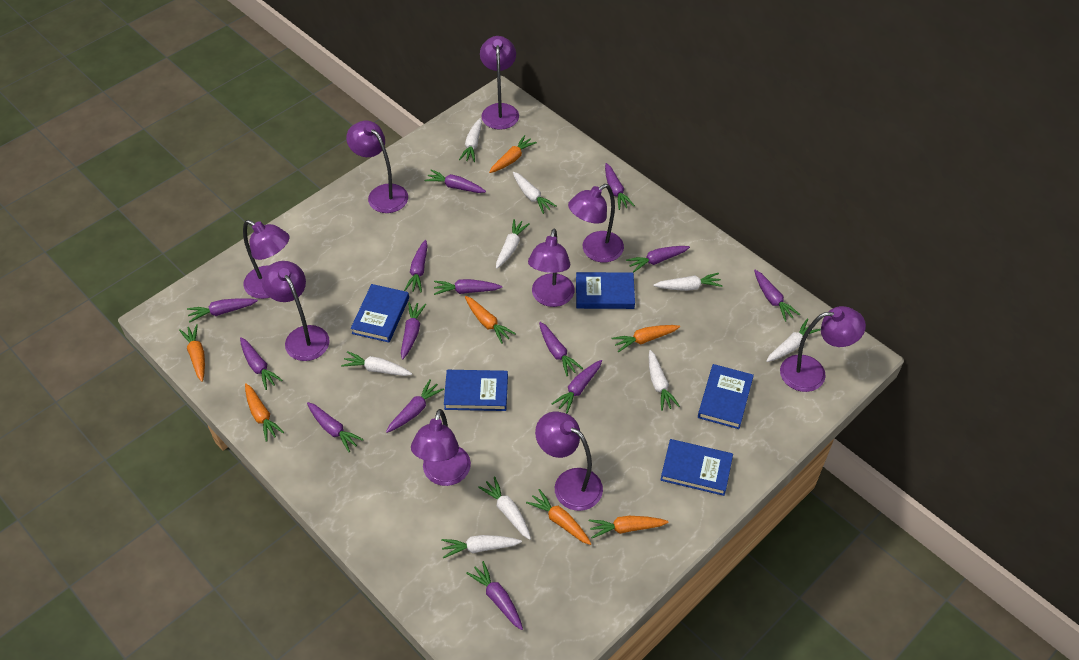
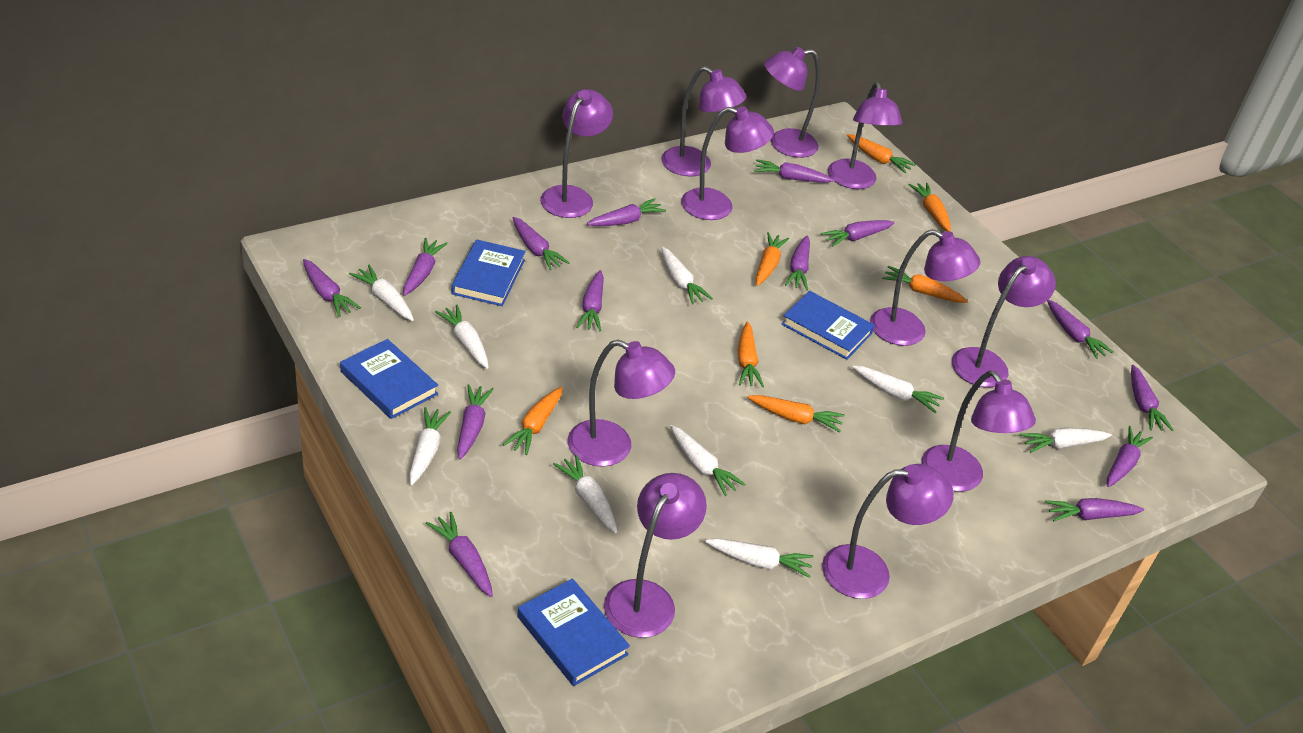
blue book: 5 -> 4
purple lamp: 9 -> 11

